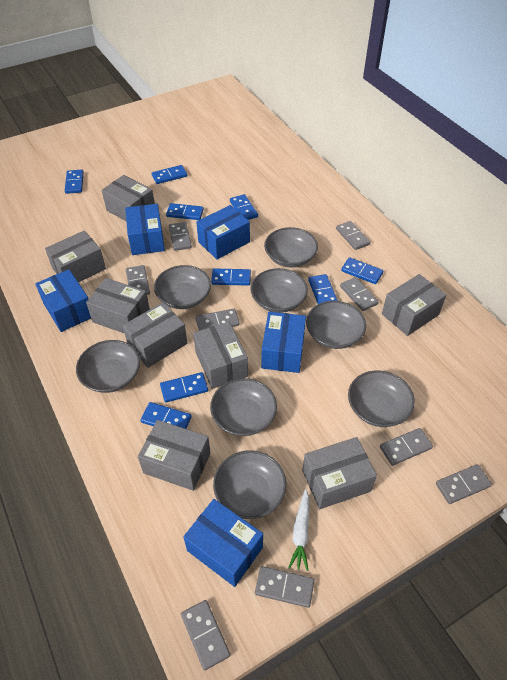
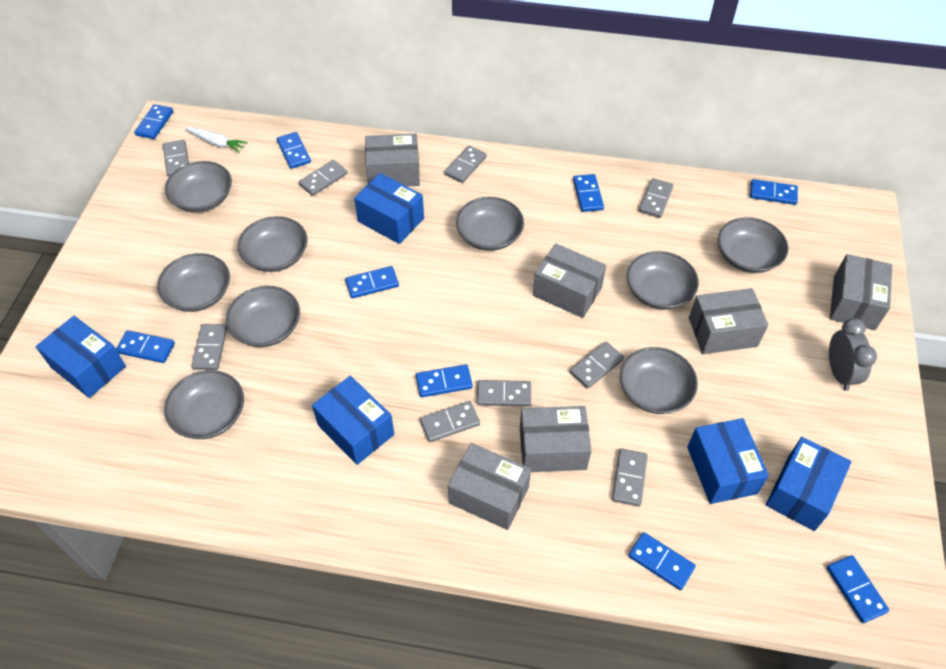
grey bowl: 8 -> 9
grey box: 8 -> 6
grey clock: 0 -> 1

